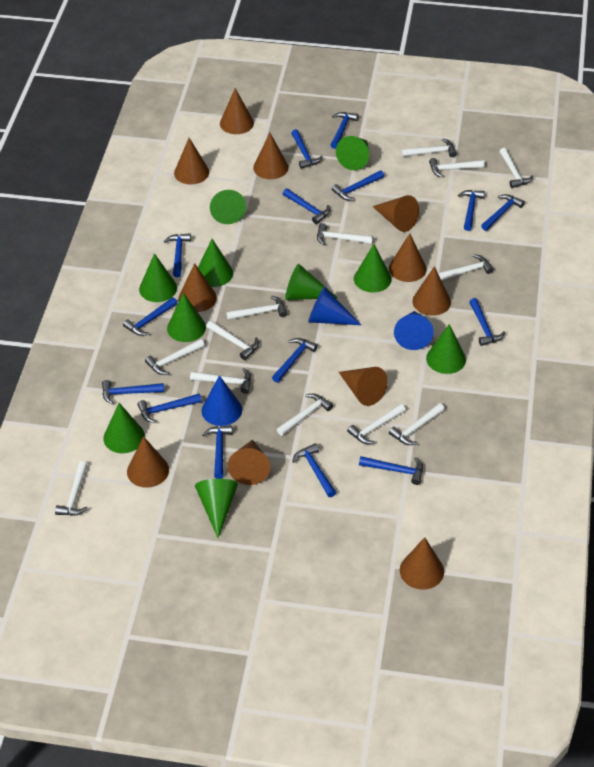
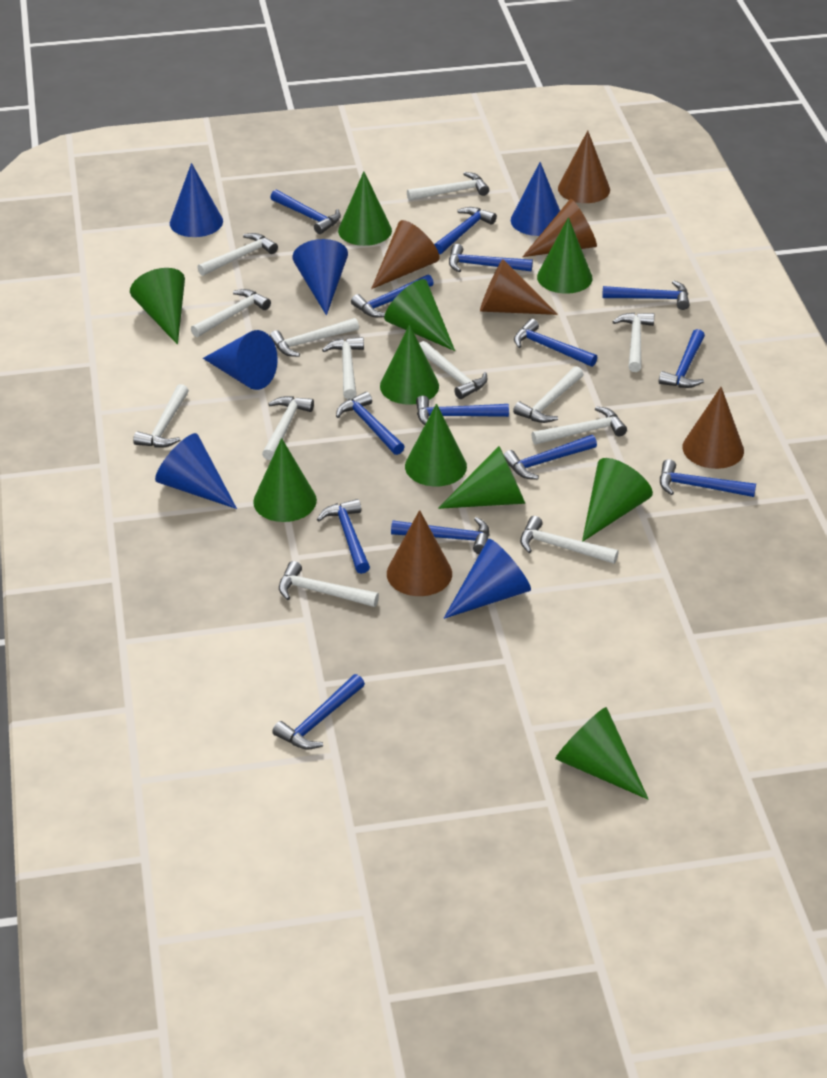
blue cone: 3 -> 6
blue hammer: 15 -> 14
brown cone: 11 -> 6

